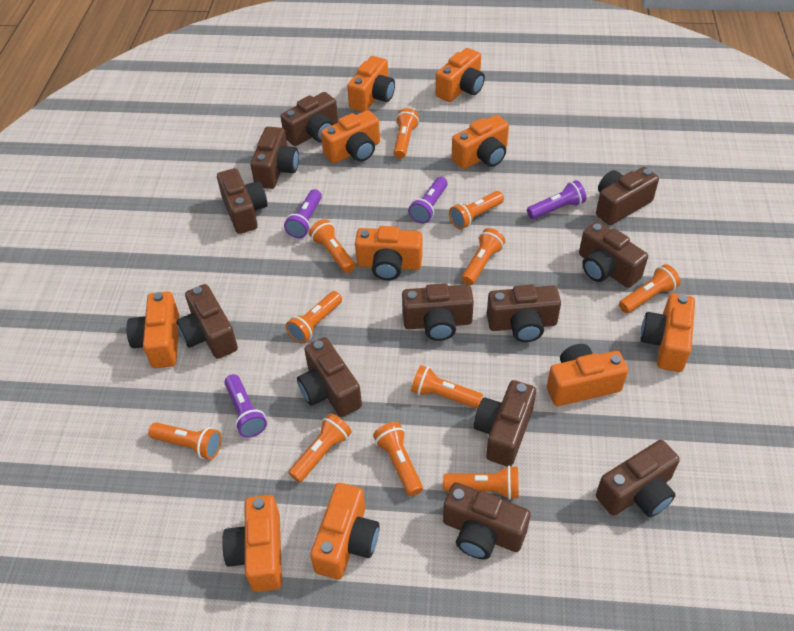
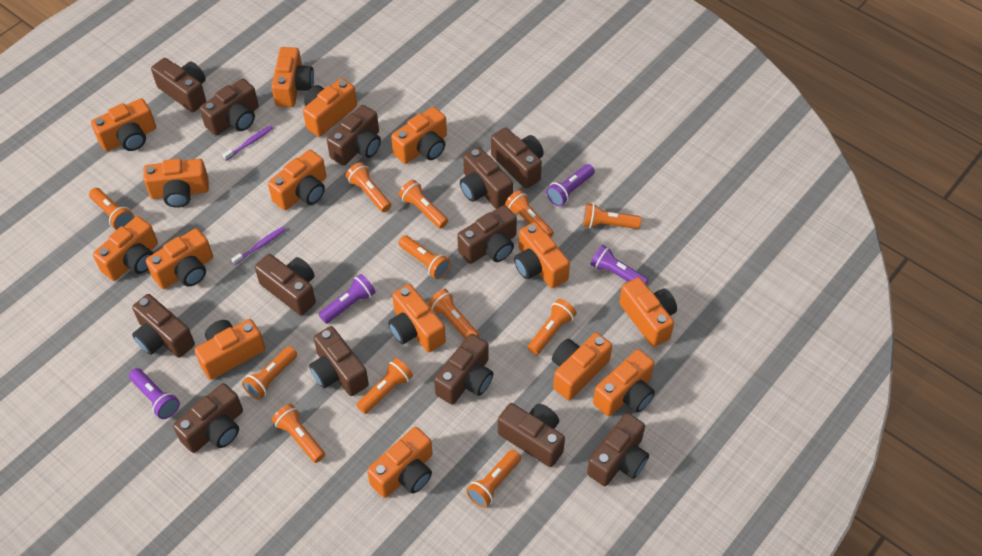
brown camera: 12 -> 13
orange camera: 10 -> 15
orange flashlight: 11 -> 12
purple toothbrush: 0 -> 2

